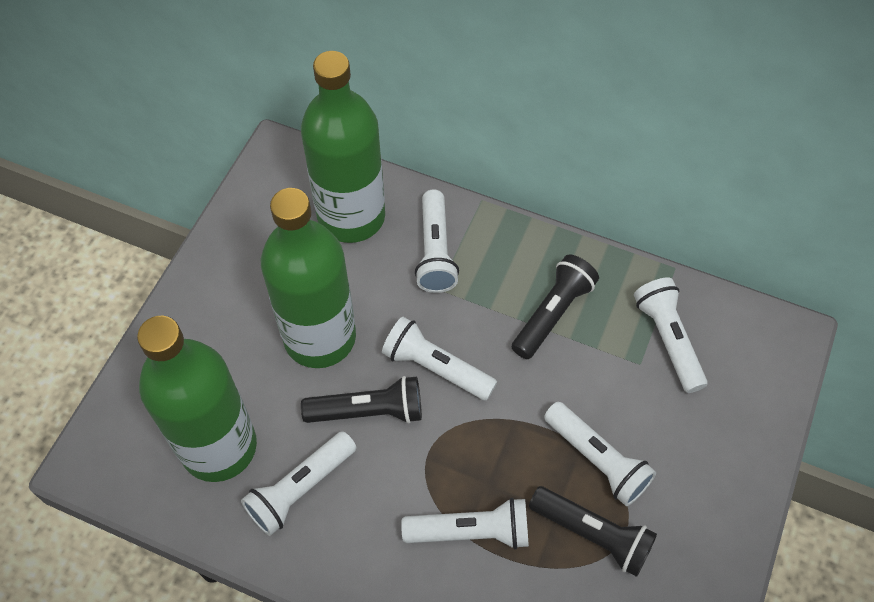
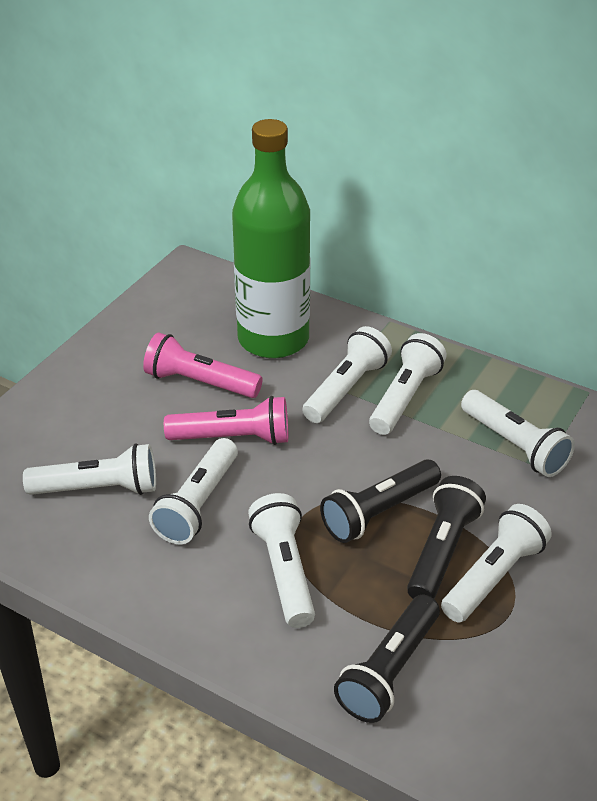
green bottle: 3 -> 1
pink flashlight: 0 -> 2
white flashlight: 6 -> 7

